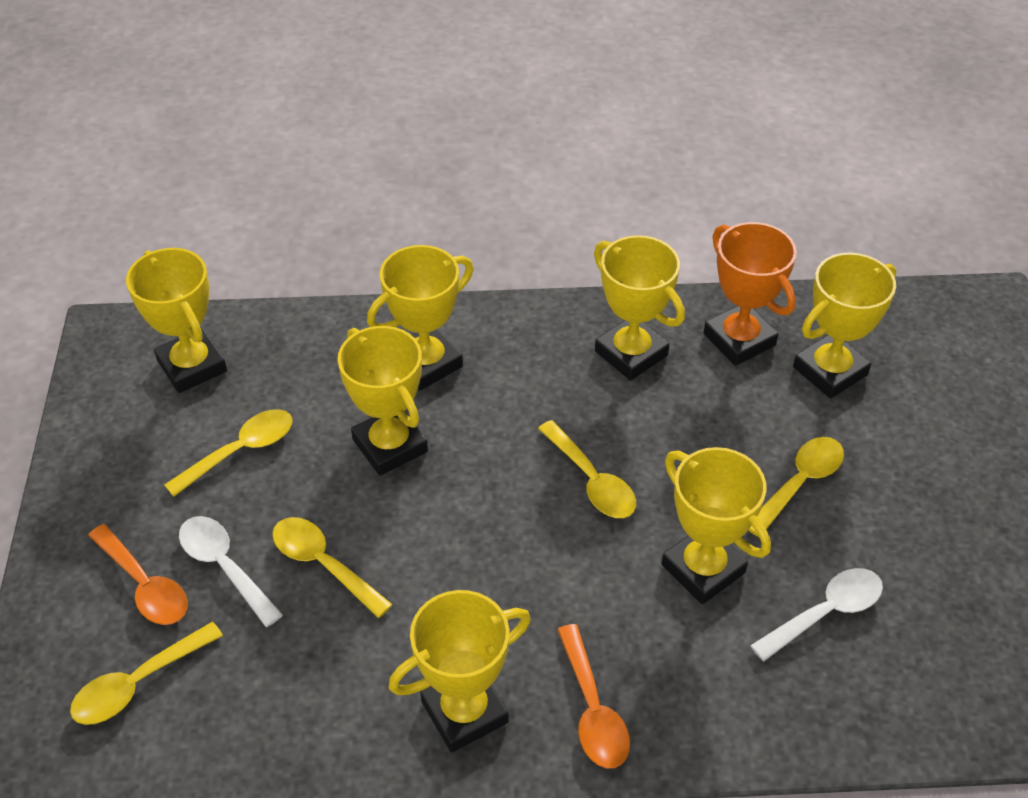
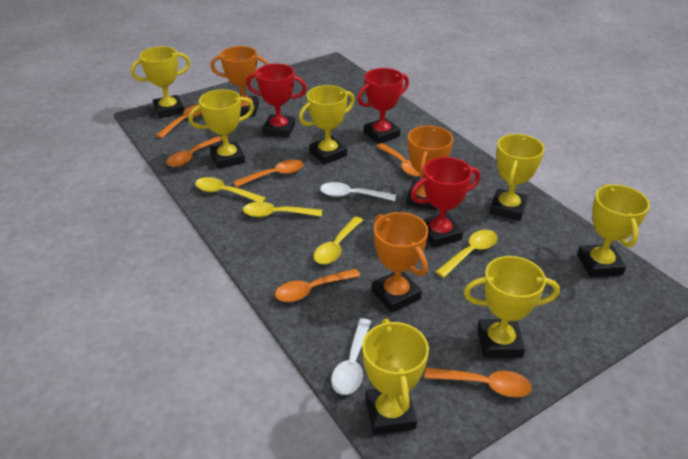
orange spoon: 2 -> 6
orange trophy: 1 -> 3
red trophy: 0 -> 3
yellow spoon: 5 -> 4

